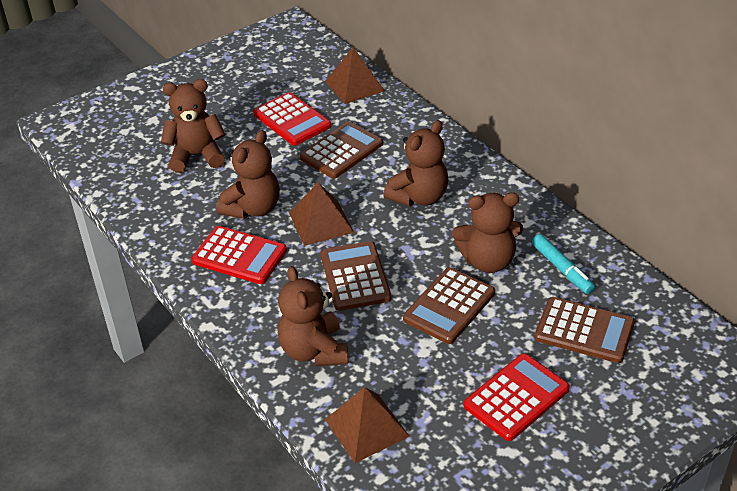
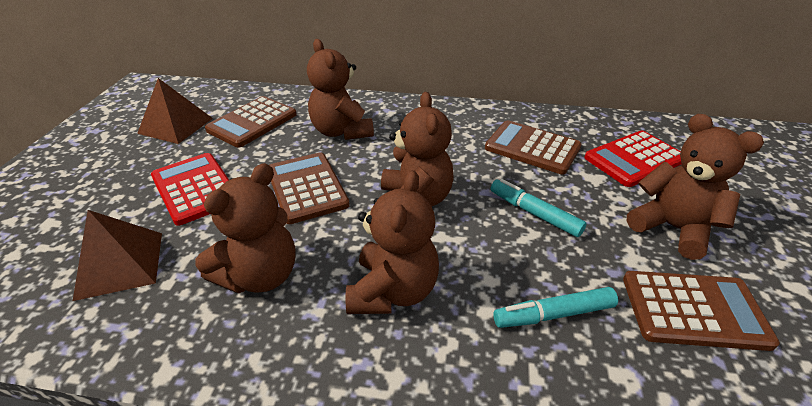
brown pyramid: 3 -> 2
red calculator: 3 -> 2
turquoise marker: 1 -> 2

